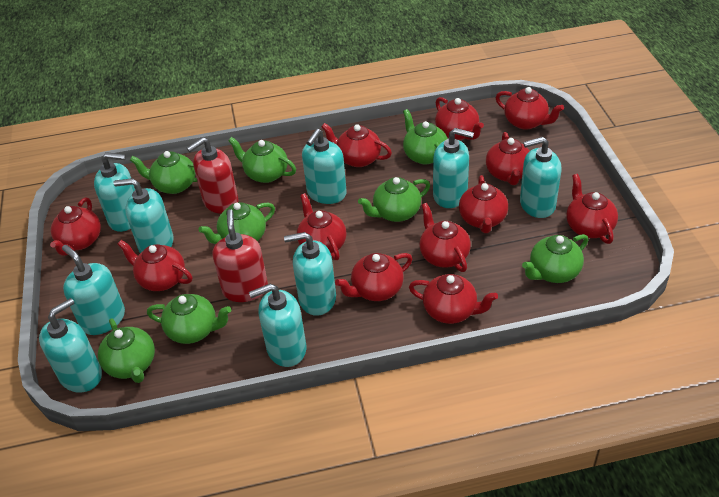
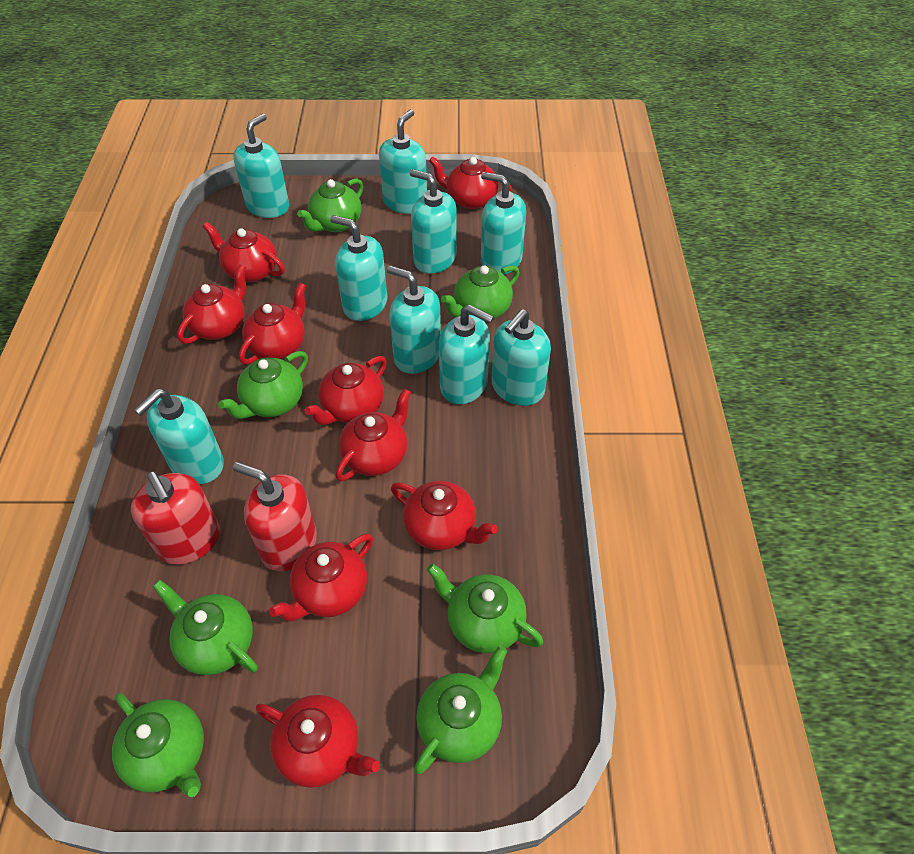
green teapot: 8 -> 7
red teapot: 12 -> 9

